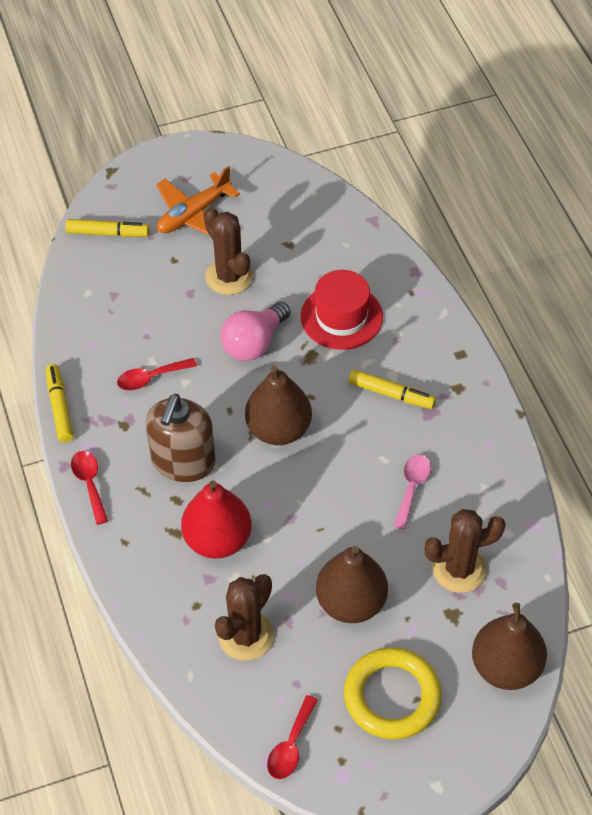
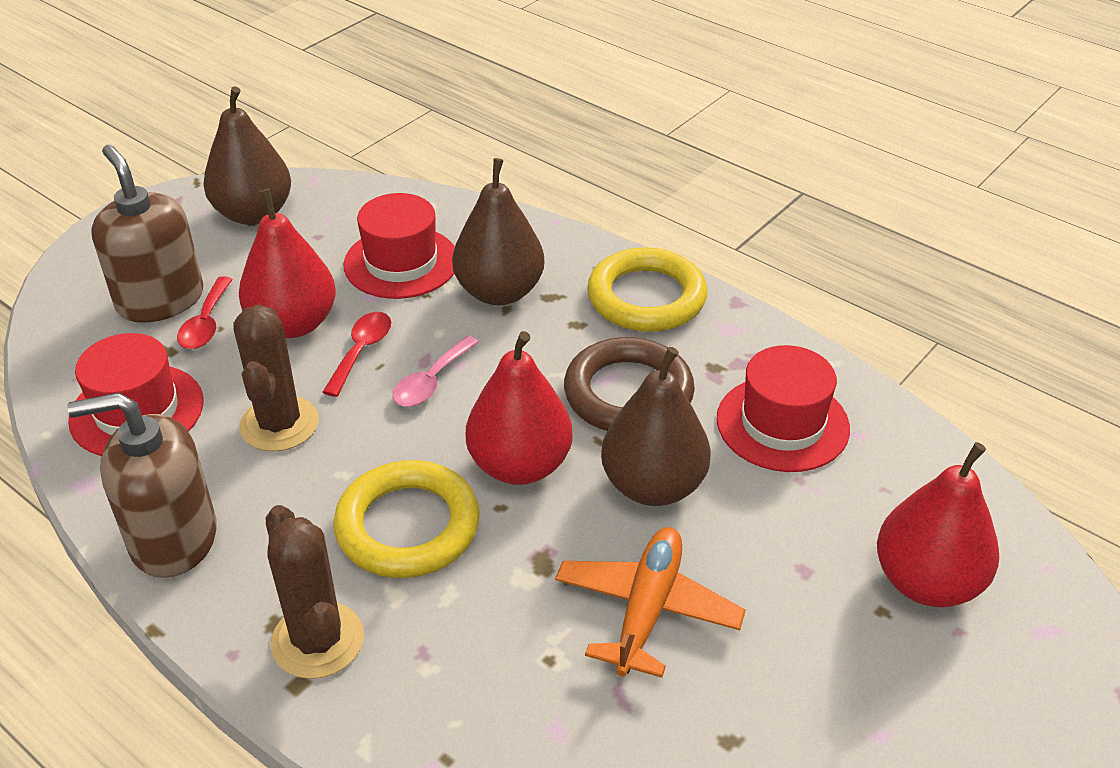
brown cactus: 3 -> 2
brown ring: 0 -> 1
brown soap dispenser: 1 -> 2
pink light bulb: 1 -> 0
red hat: 1 -> 3
red pear: 1 -> 3
red spoon: 3 -> 2
yellow marker: 3 -> 0
yellow ring: 1 -> 2

